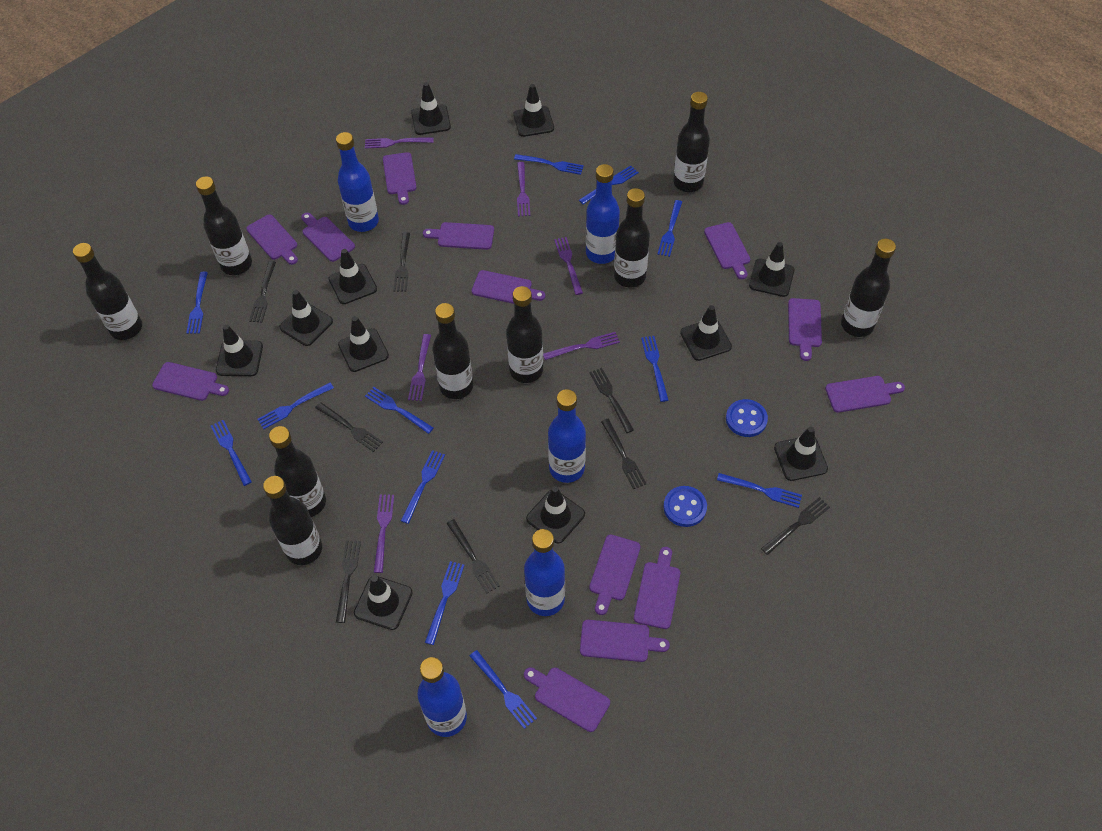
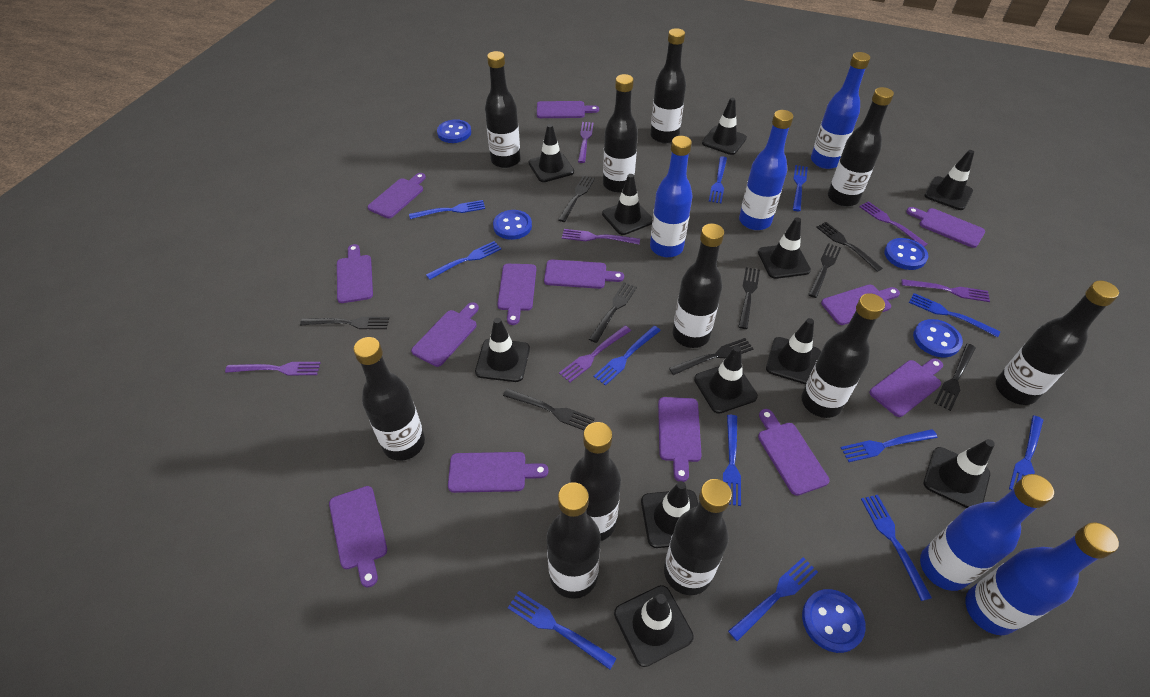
black bottle: 9 -> 11
black fork: 8 -> 9
blue button: 2 -> 5

